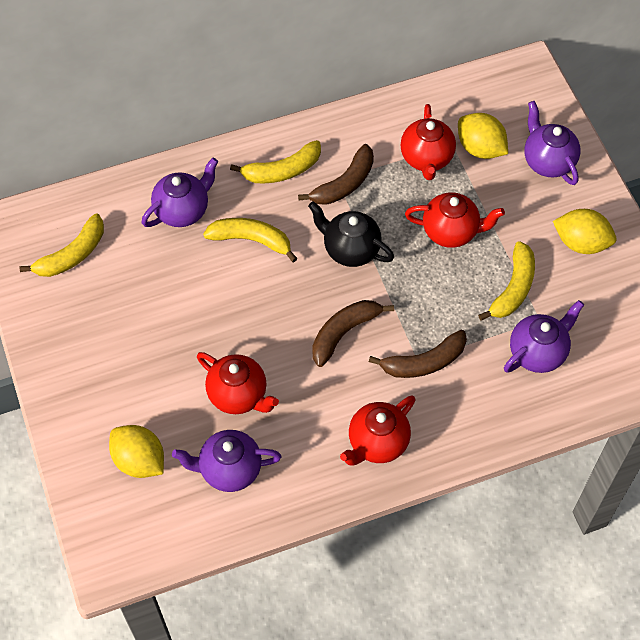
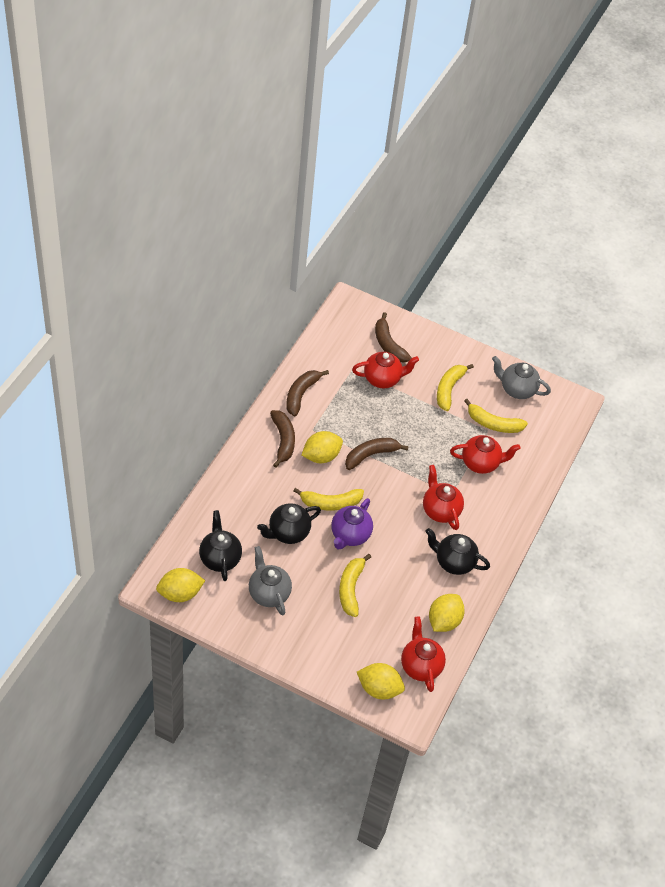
black teapot: 1 -> 3
brown banana: 3 -> 4
grey teapot: 0 -> 2
purple teapot: 4 -> 1
yellow lemon: 3 -> 4

